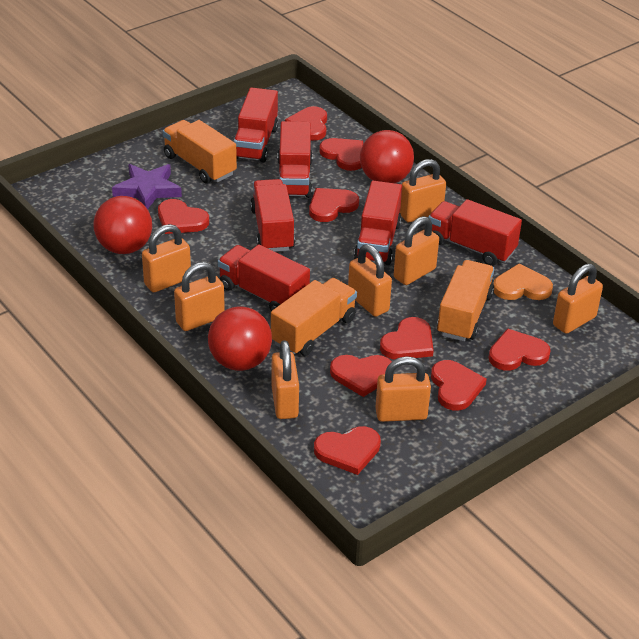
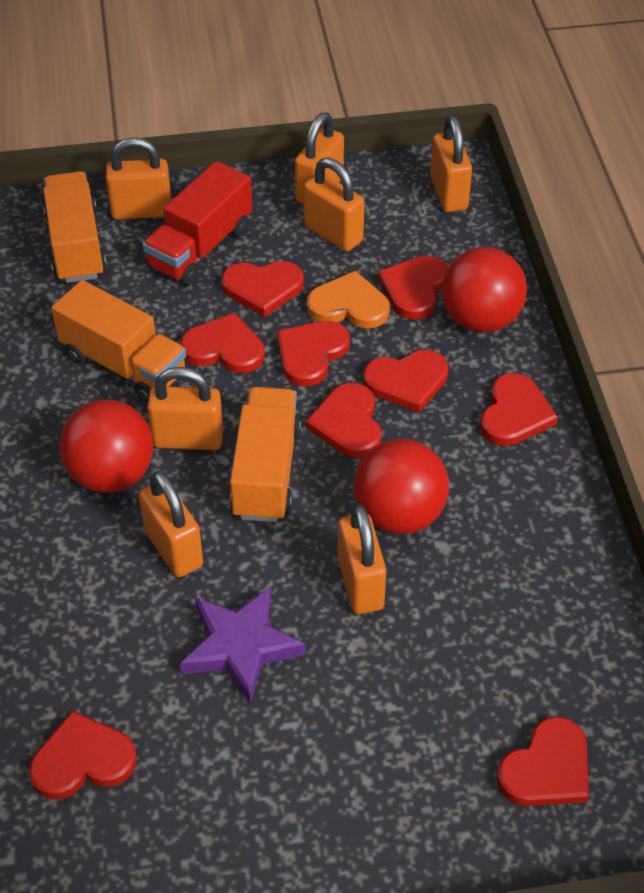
orange padlock: 8 -> 7
red truck: 6 -> 1

